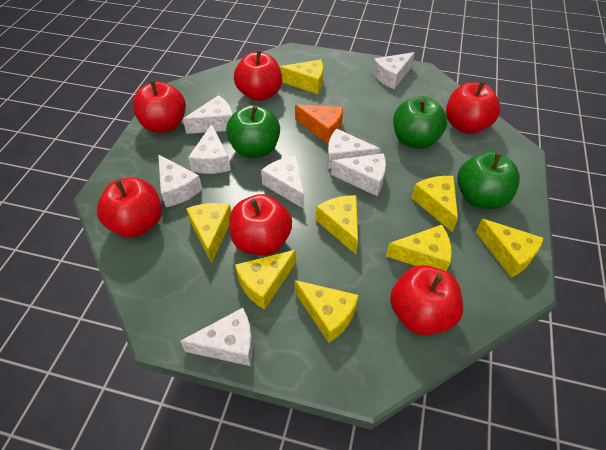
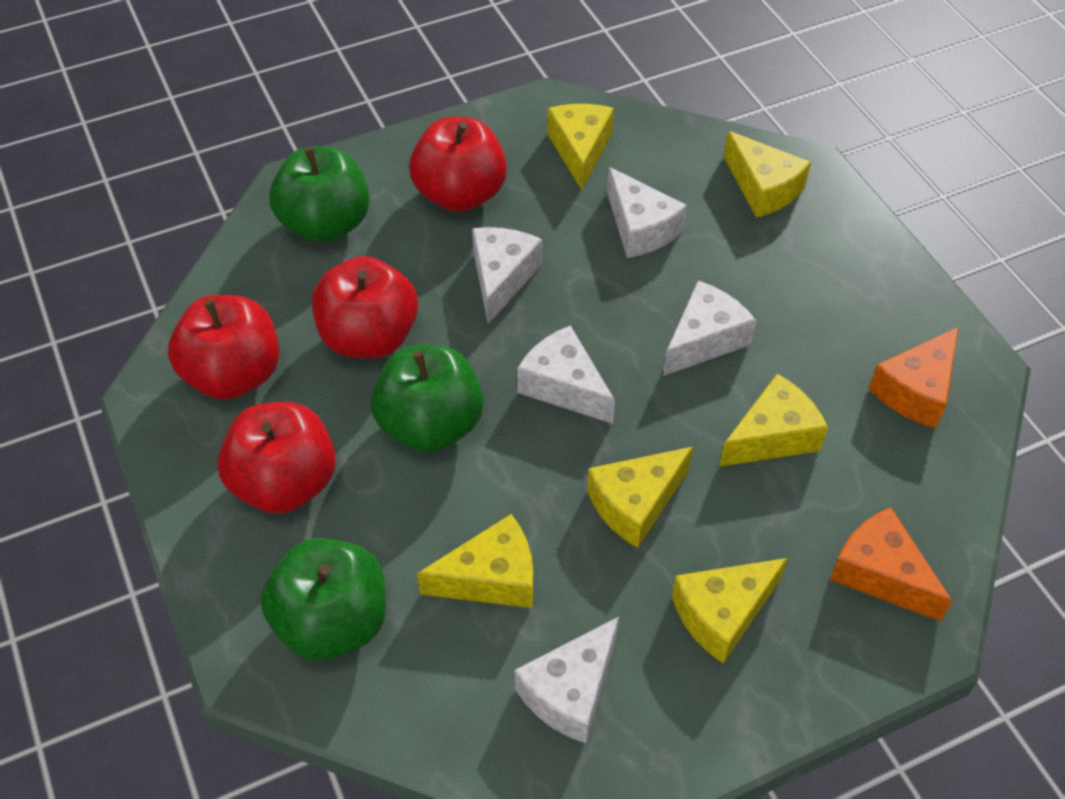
orange cheese: 1 -> 2
red apple: 6 -> 4
white cheese: 8 -> 5
yellow cheese: 8 -> 6

